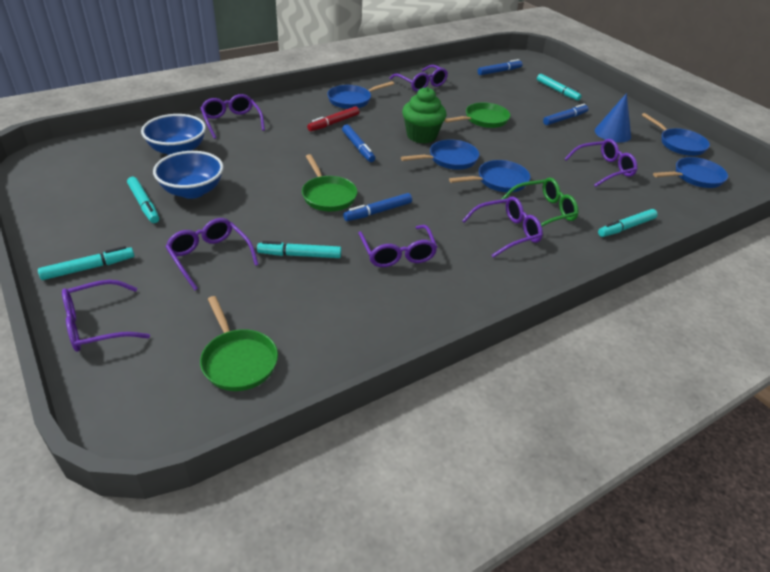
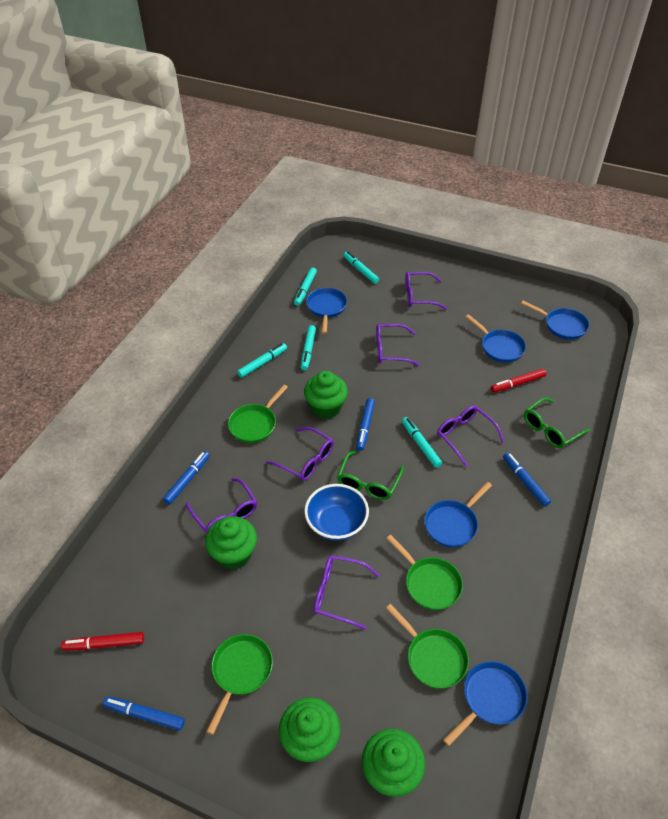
blue bowl: 2 -> 1
blue cone: 1 -> 0
green cupcake: 1 -> 4
green glasses: 1 -> 2
green pan: 3 -> 4
purple glasses: 7 -> 6
red marker: 1 -> 2

